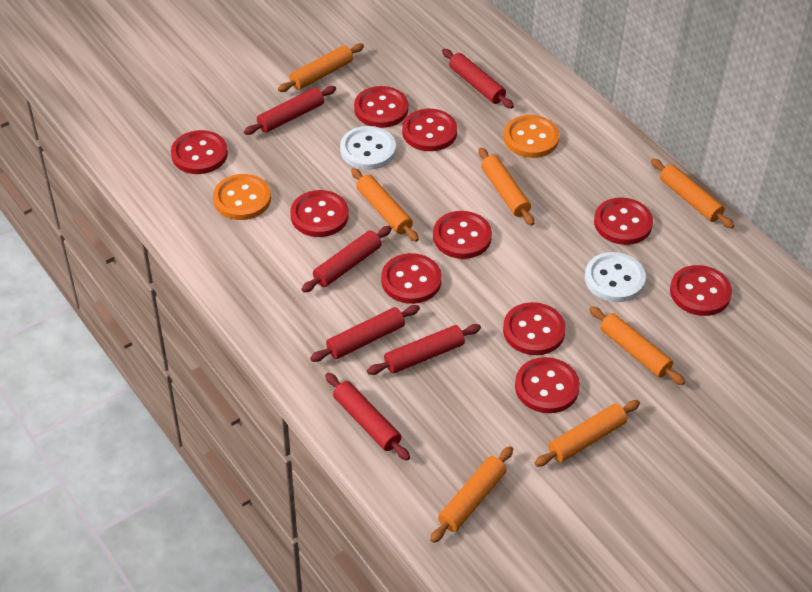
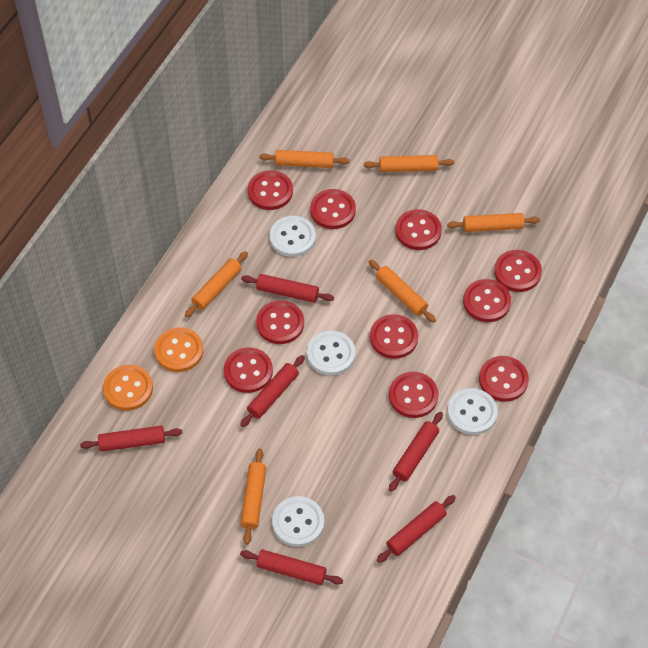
orange rolling pin: 7 -> 6
white button: 2 -> 4

